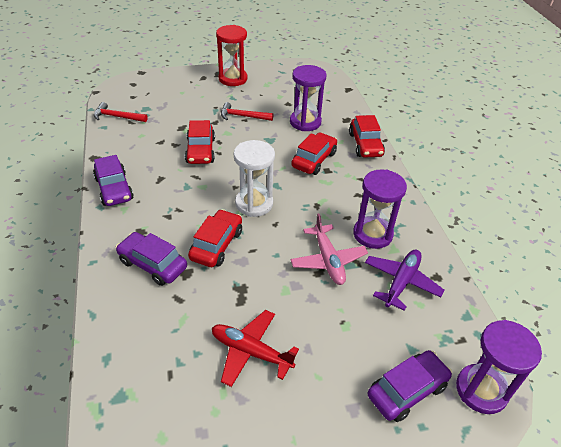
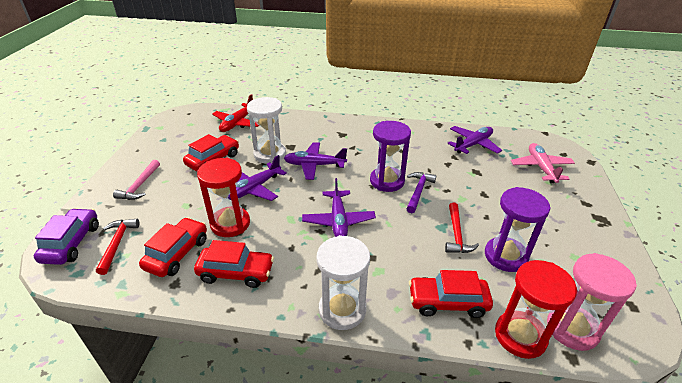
pink hammer: 0 -> 1
pink hourglass: 0 -> 1
purple car: 3 -> 1
purple hammer: 0 -> 1
purple hourglass: 3 -> 2
purple plane: 1 -> 4
red hourglass: 1 -> 2
white hourglass: 1 -> 2

